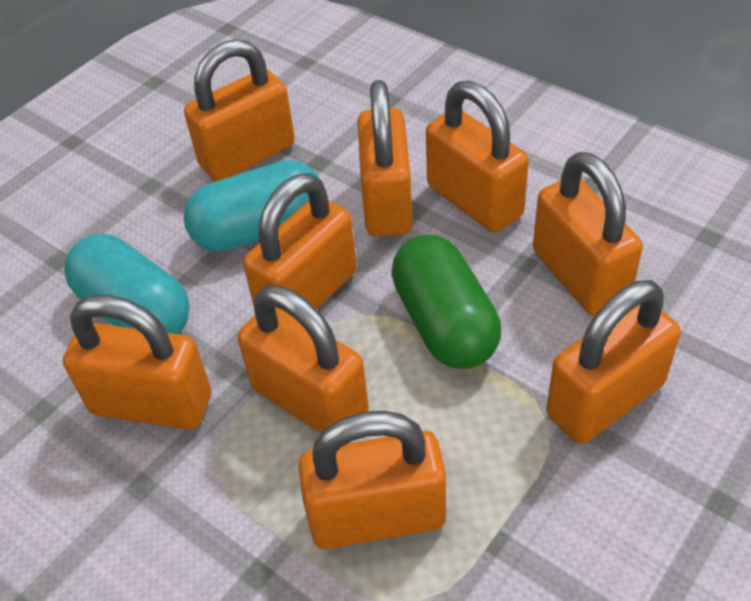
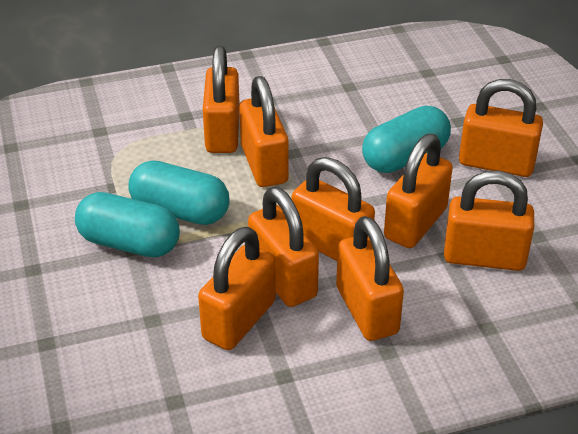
green capsule: 1 -> 0
turquoise capsule: 2 -> 3

